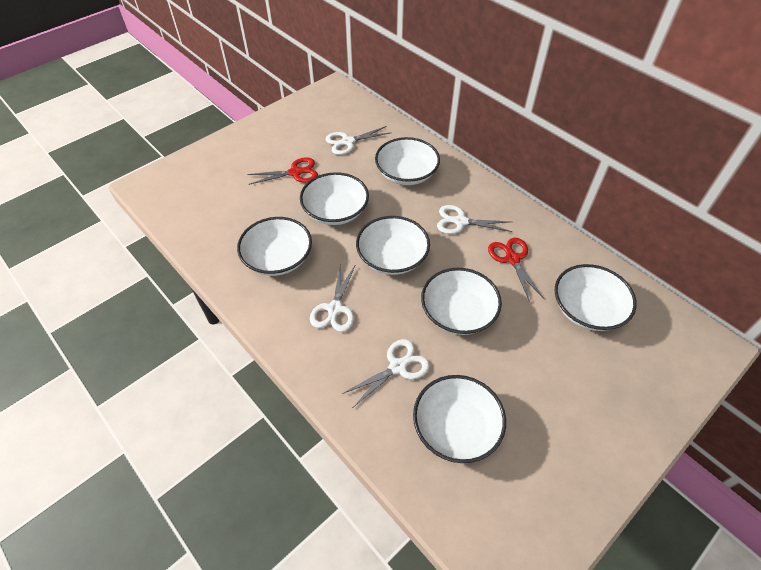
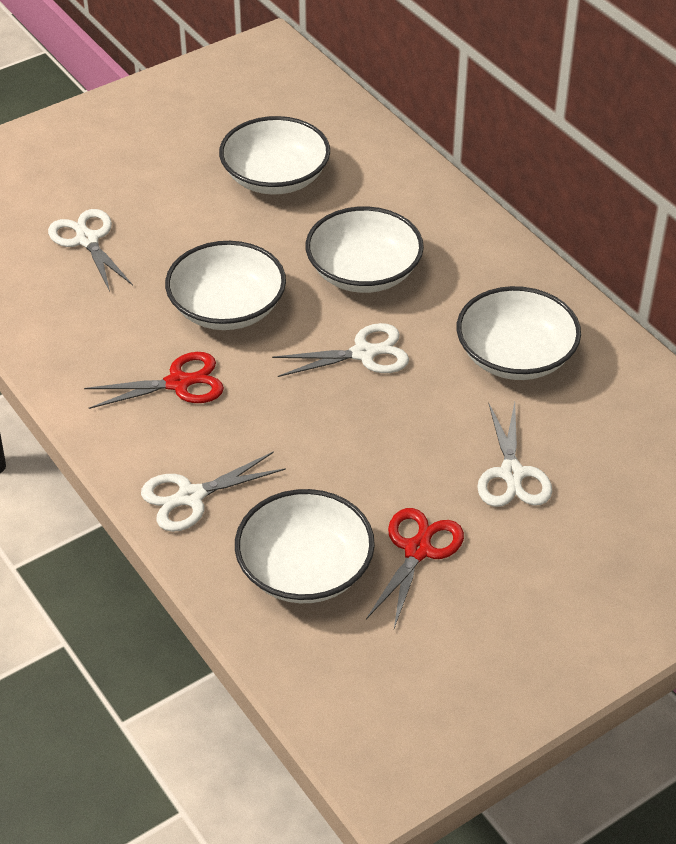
white bowl: 7 -> 5

